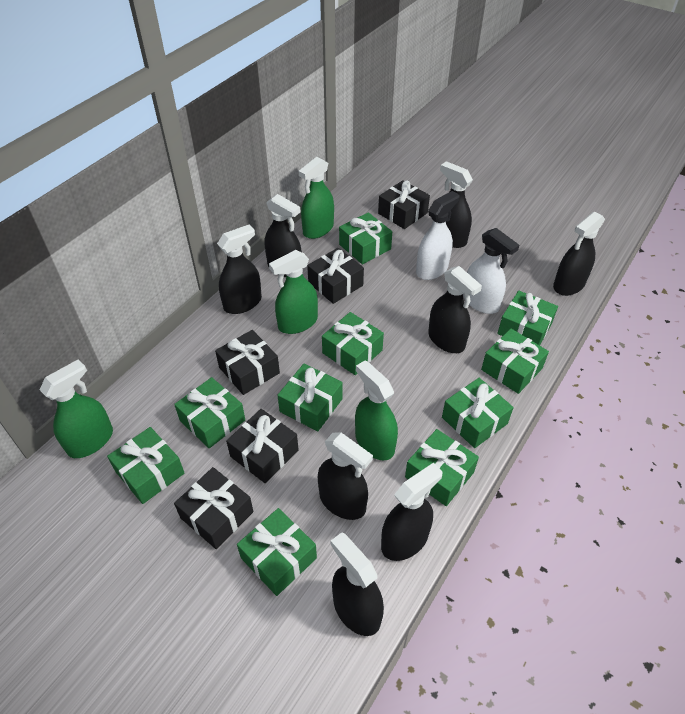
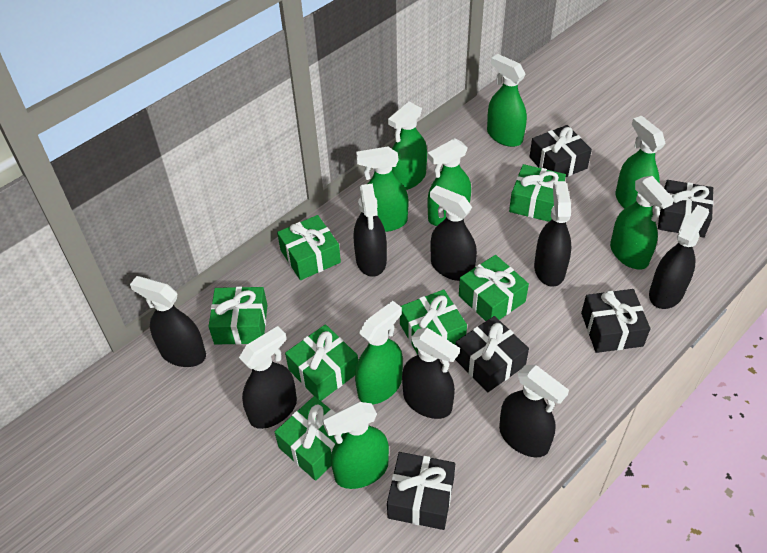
green gift: 10 -> 7
green spray bottle: 4 -> 8
white spray bottle: 2 -> 0

